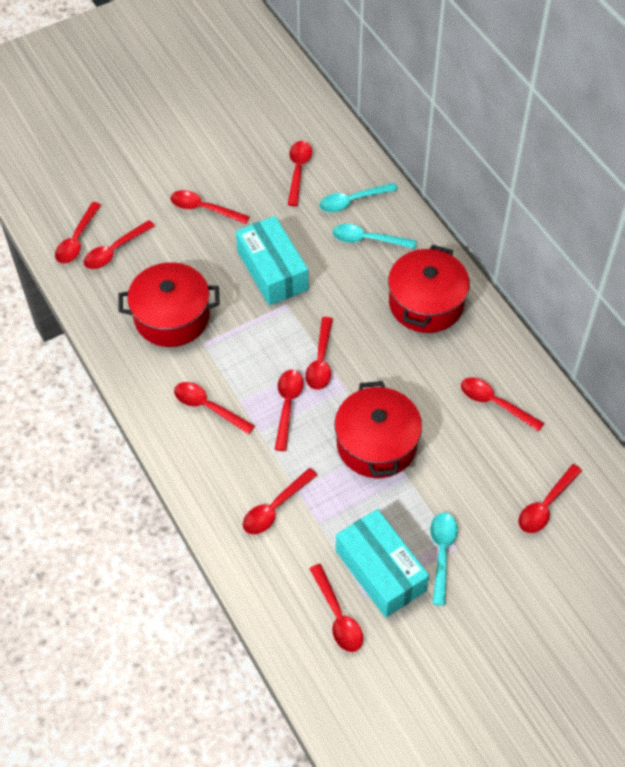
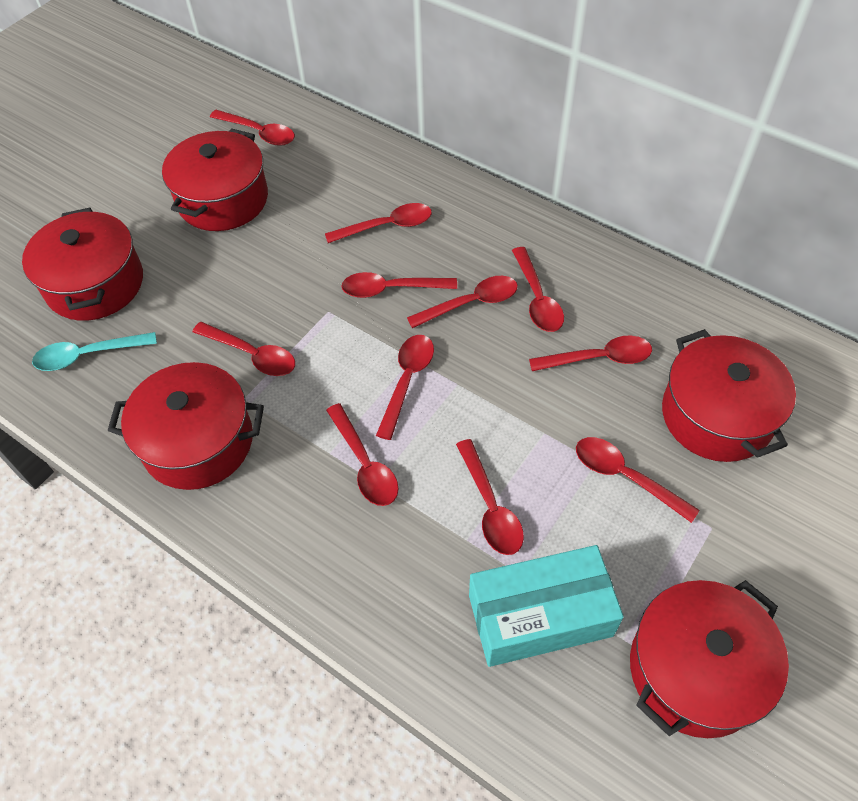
red pot: 3 -> 5
turquoise box: 2 -> 1
turquoise spoon: 3 -> 1

